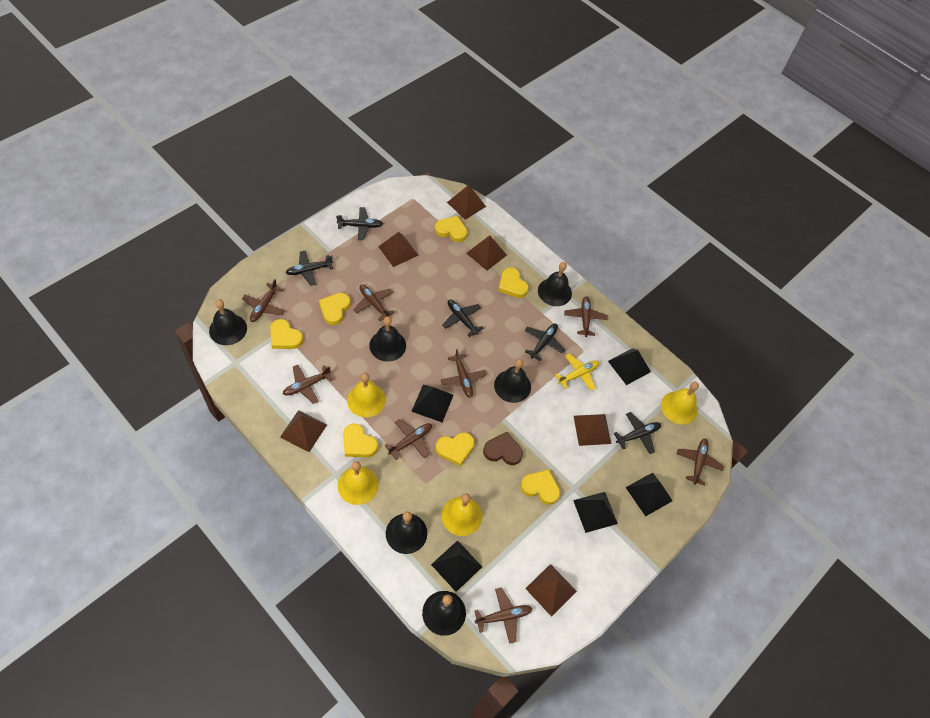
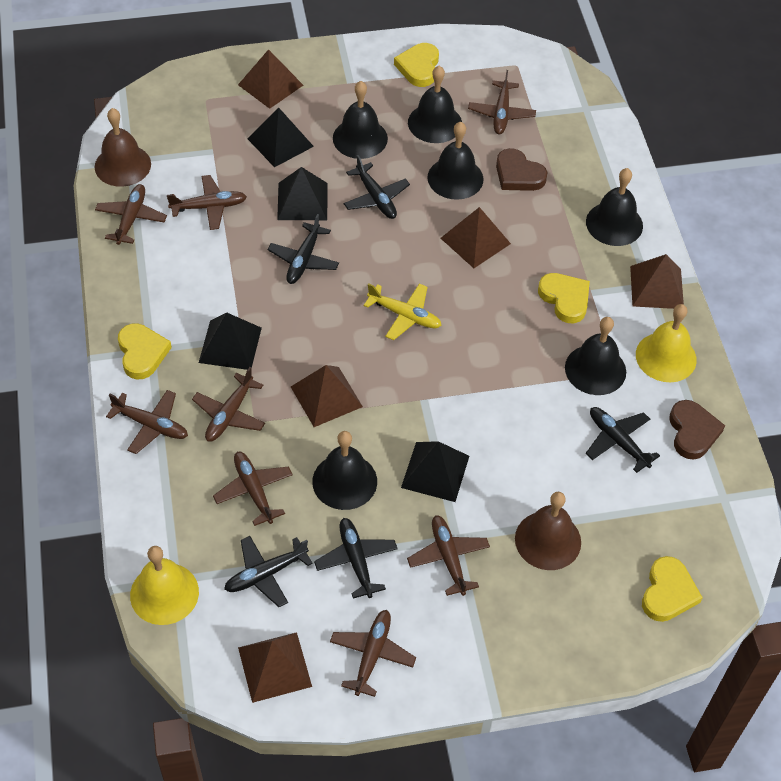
black pyramid: 5 -> 4
brown bell: 0 -> 2
brown heart: 1 -> 2
brown pyramid: 6 -> 5
yellow bell: 4 -> 2
yellow heart: 7 -> 4

